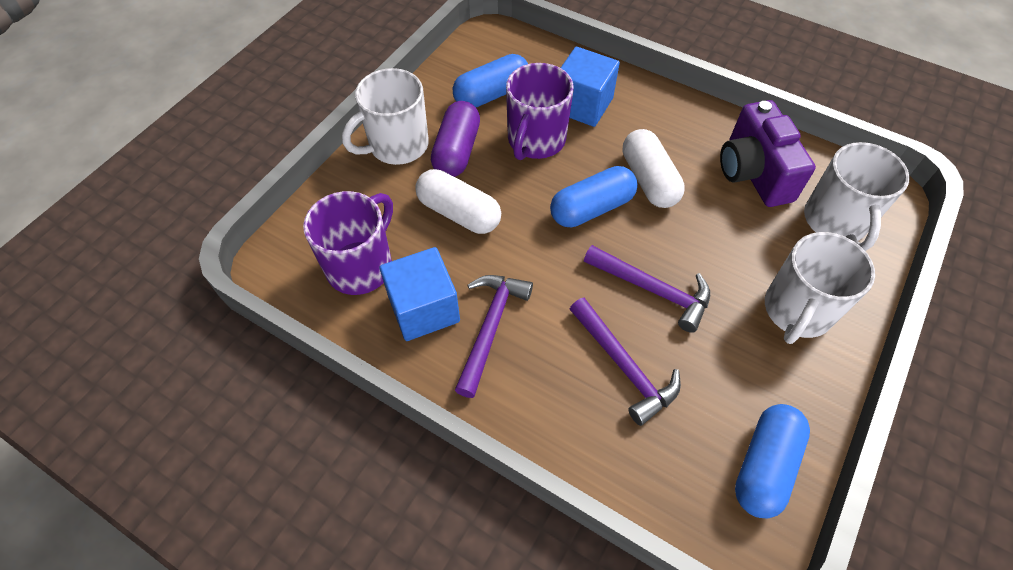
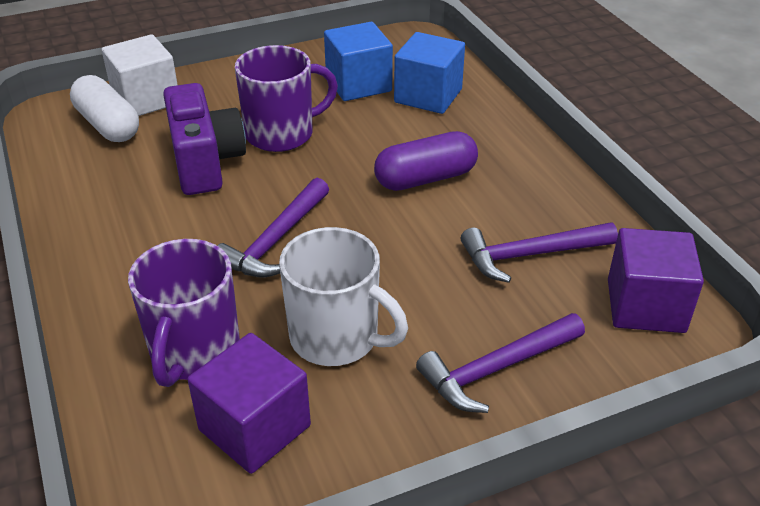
blue capsule: 3 -> 0
purple cube: 0 -> 2
white capsule: 2 -> 1
white cube: 0 -> 1
white mug: 3 -> 1

